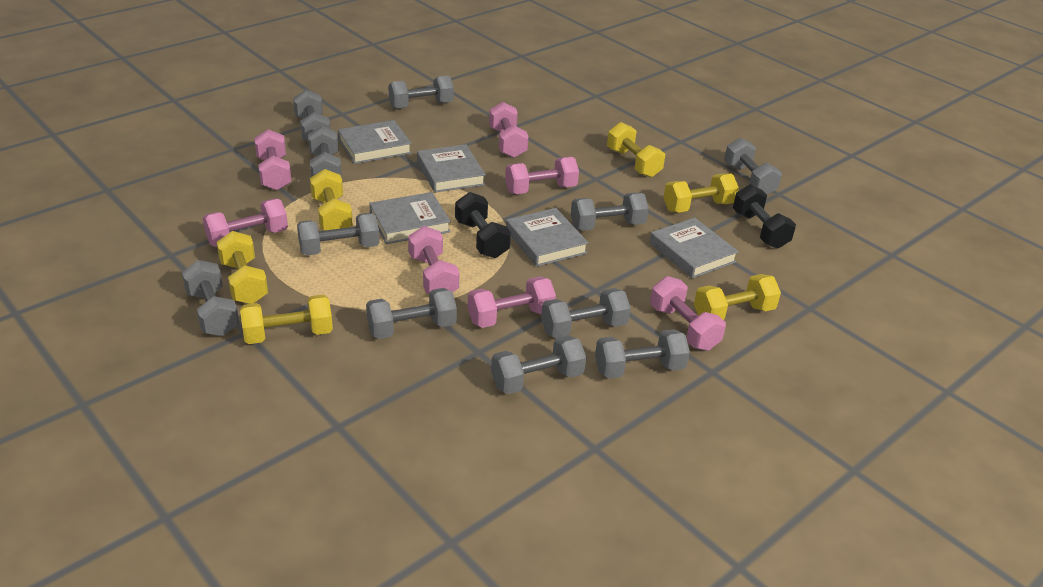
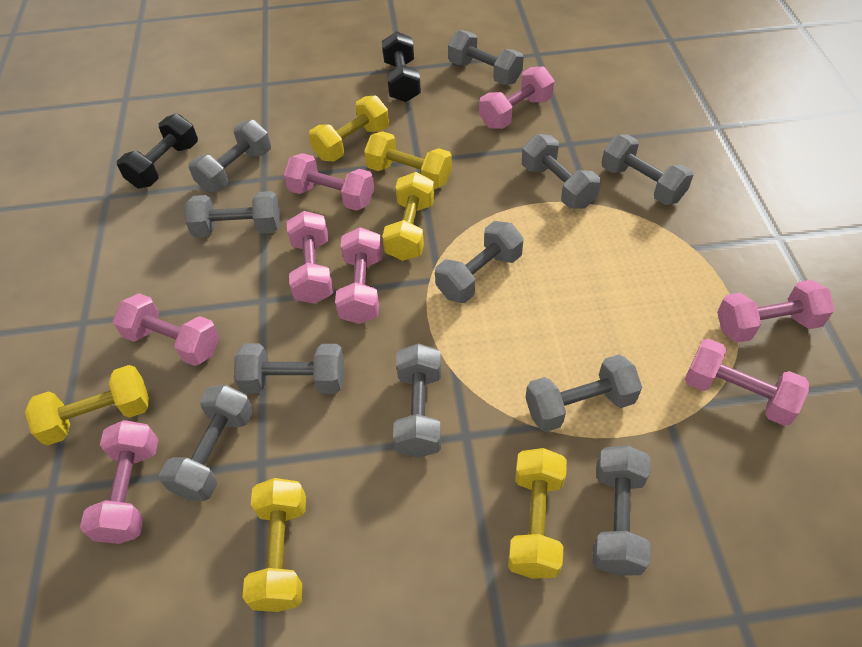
grey book: 5 -> 0
pink dumbbell: 7 -> 8

